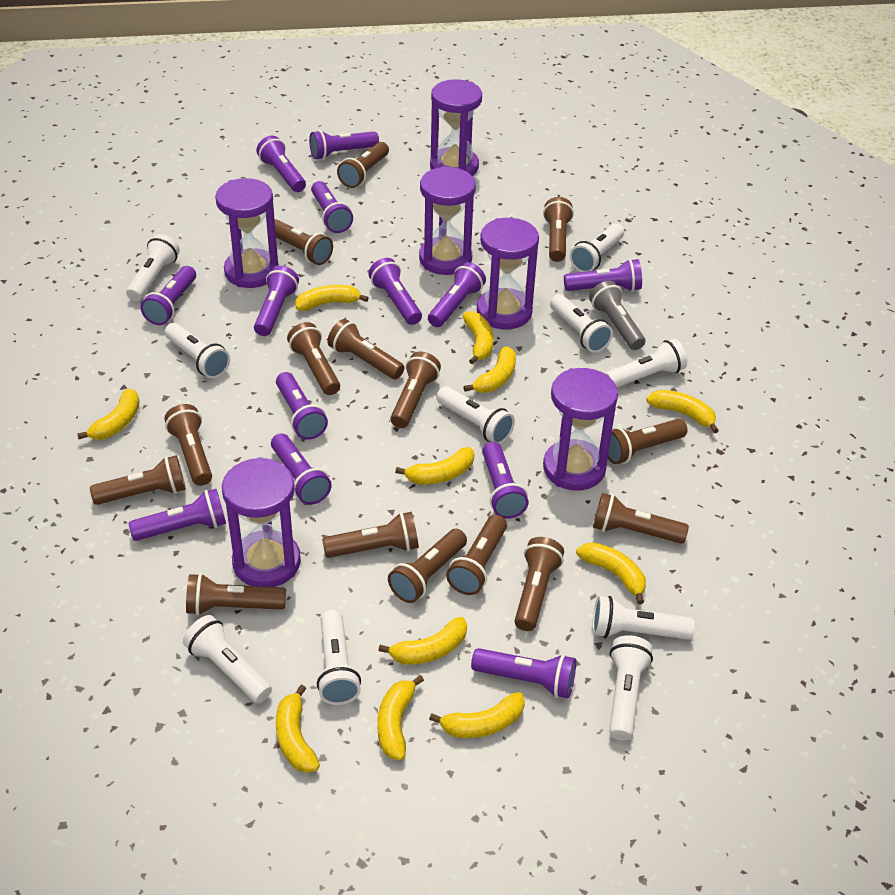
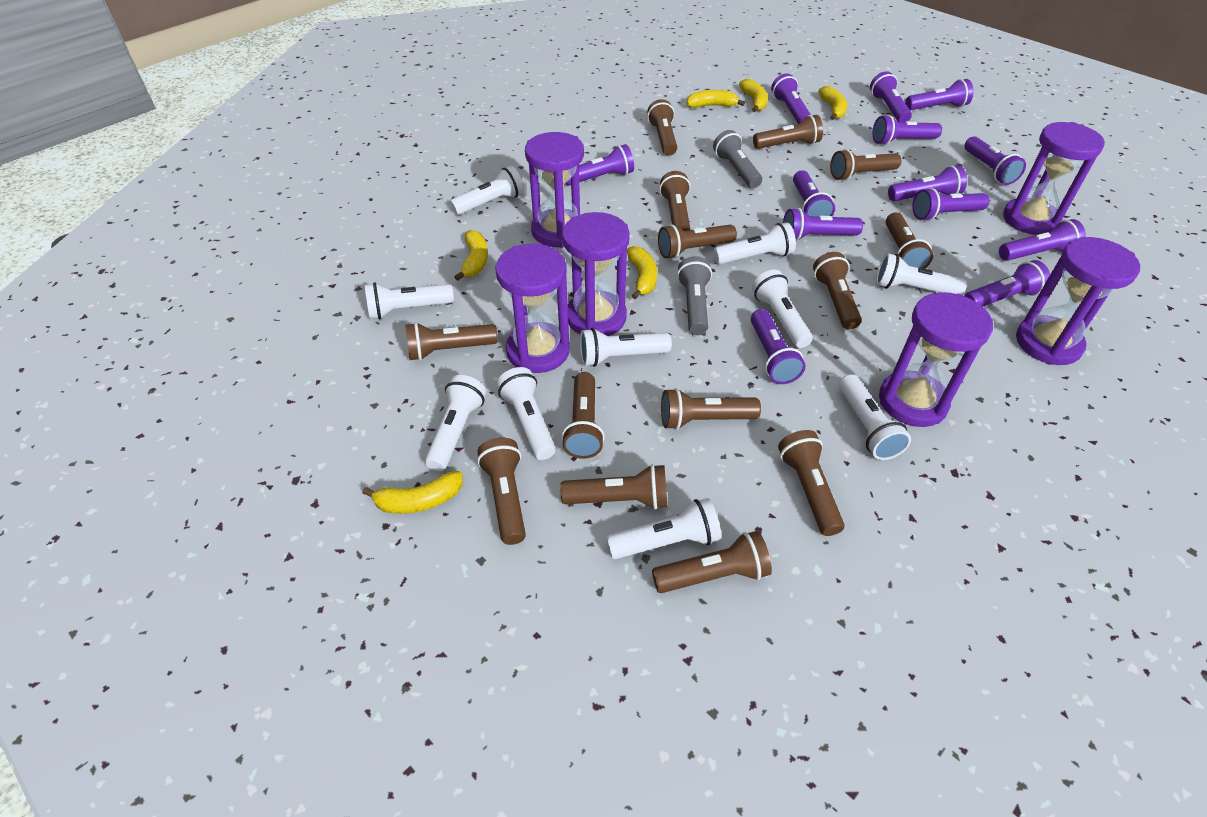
brown flashlight: 15 -> 14
grey flashlight: 1 -> 2
yellow banana: 11 -> 6

